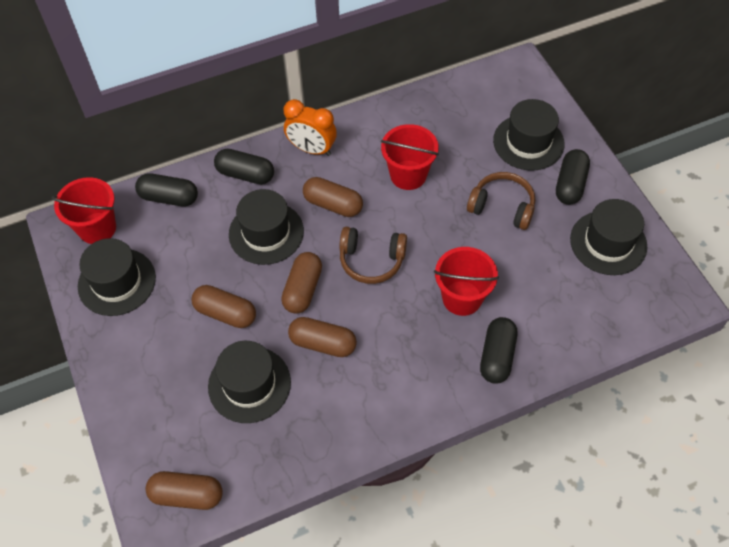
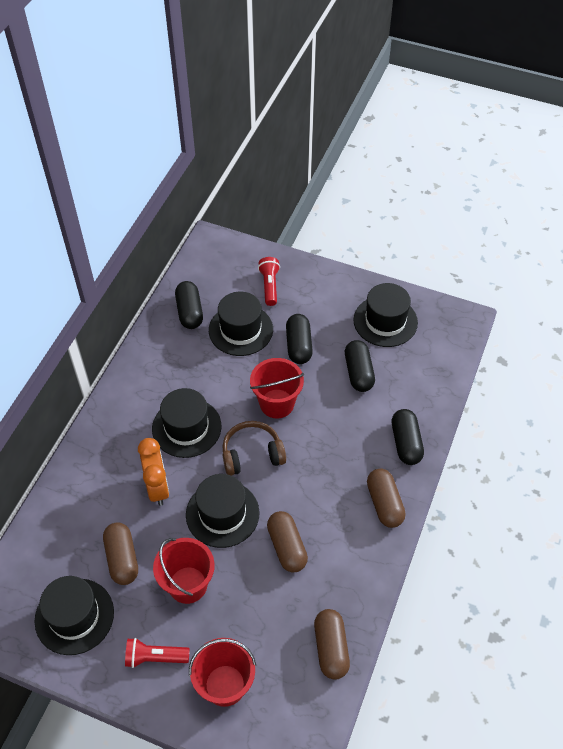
brown capsule: 5 -> 4
brown headphones: 2 -> 1
red flashlight: 0 -> 2

